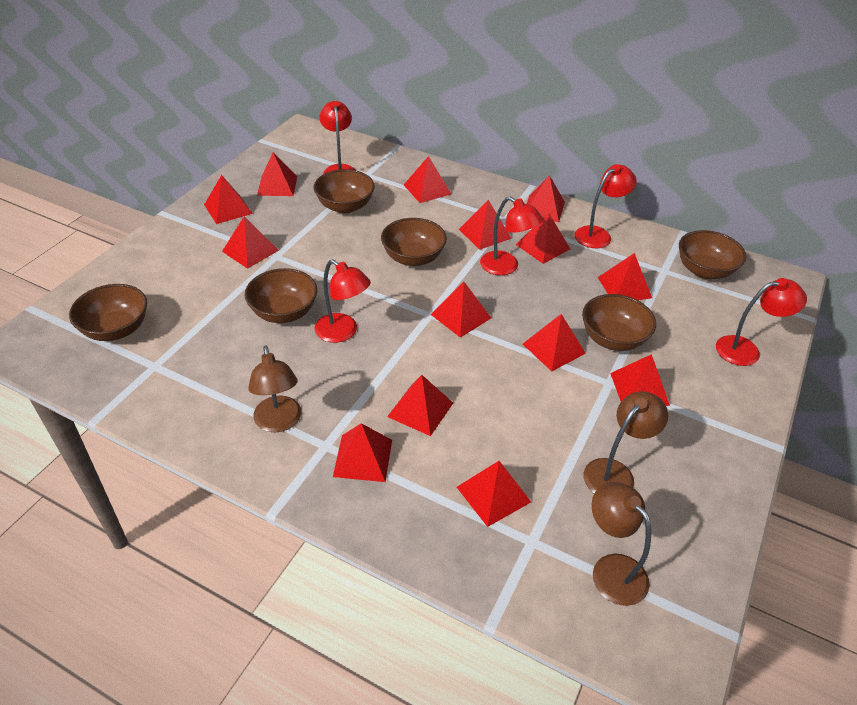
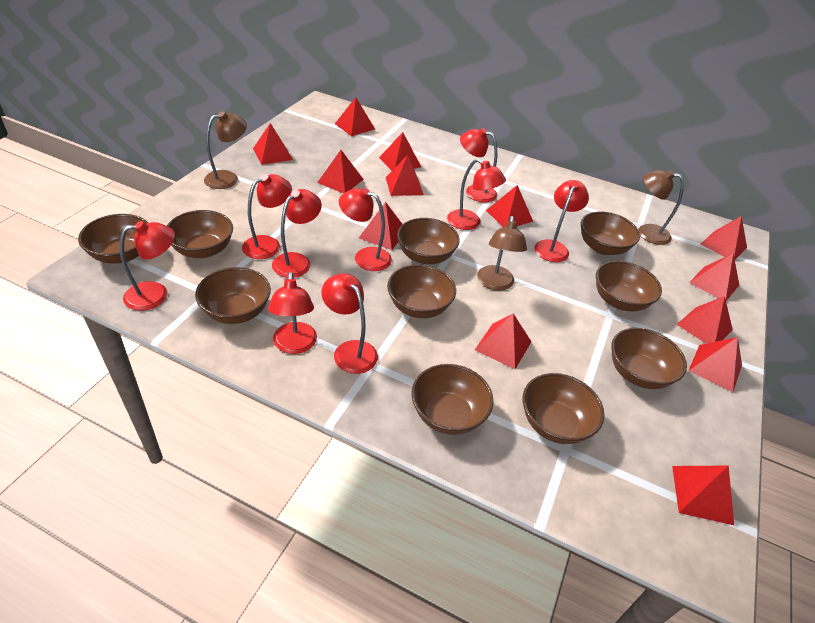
brown bowl: 6 -> 10
red lamp: 5 -> 9
red pyramid: 14 -> 13

